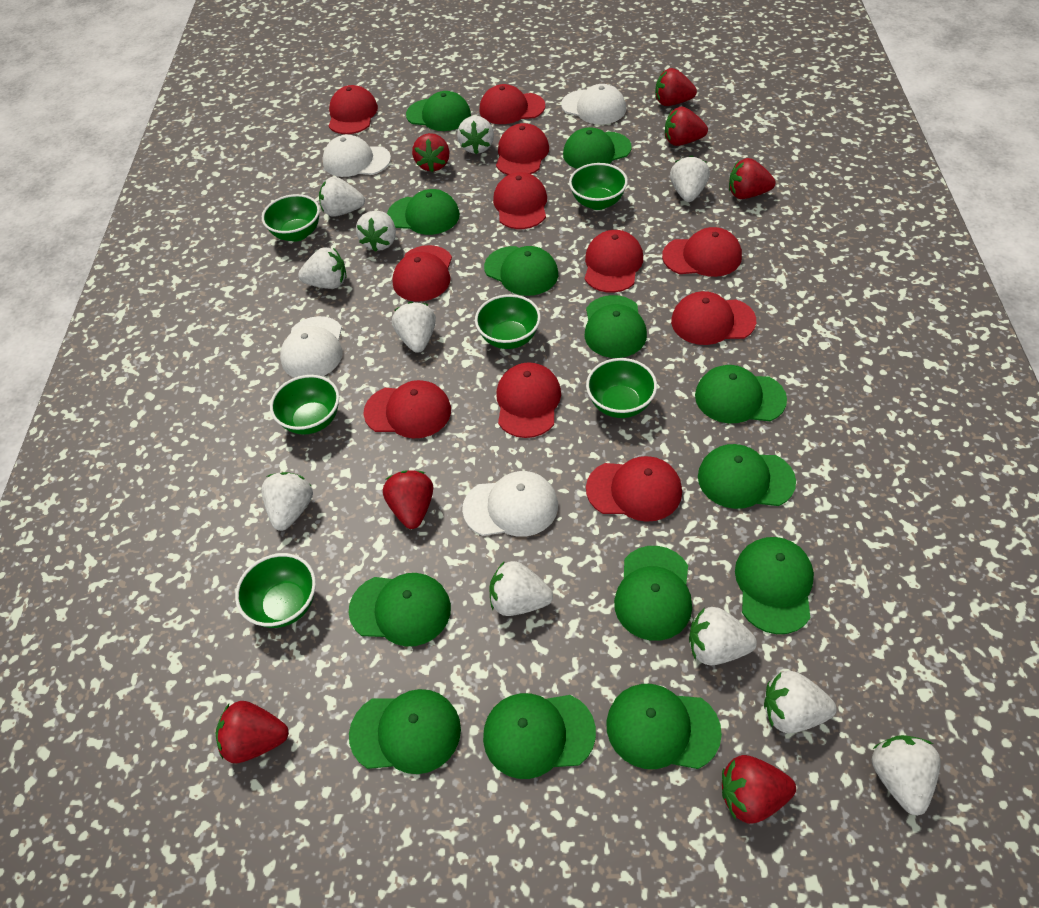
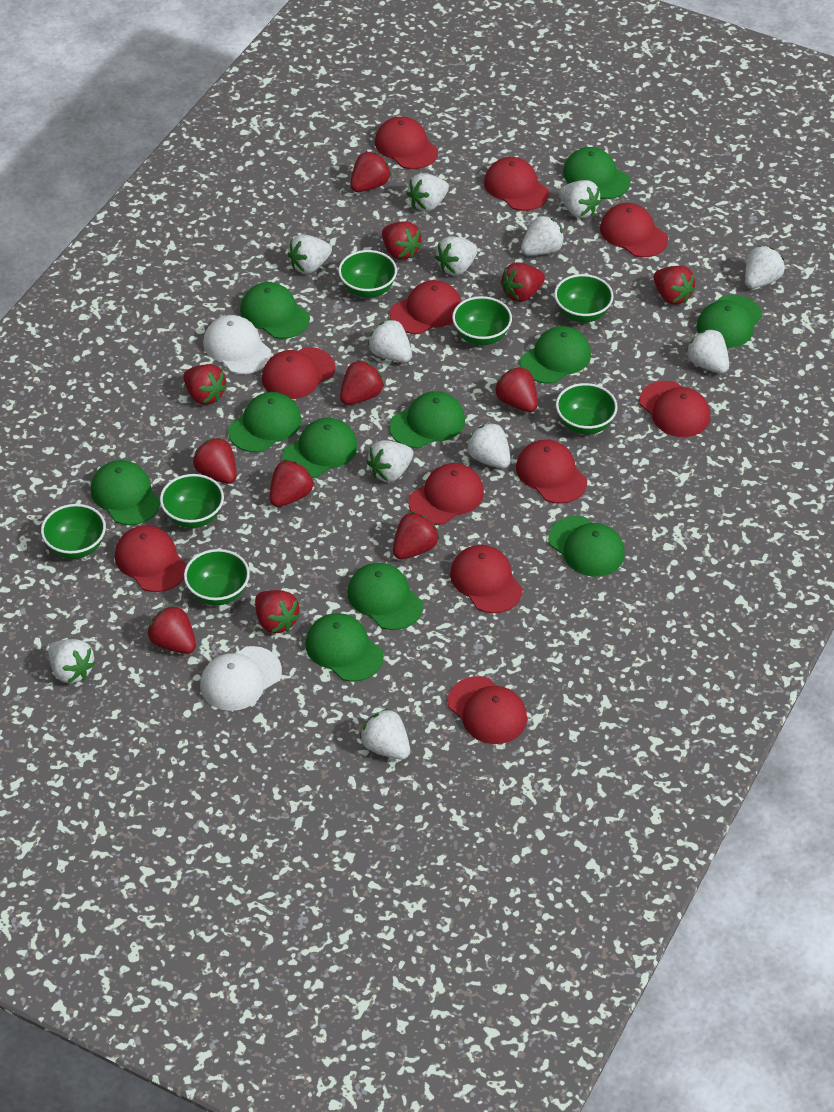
green bowl: 6 -> 7
green cap: 13 -> 11
red strawberry: 7 -> 12
white cap: 4 -> 2
white strawberry: 11 -> 12

